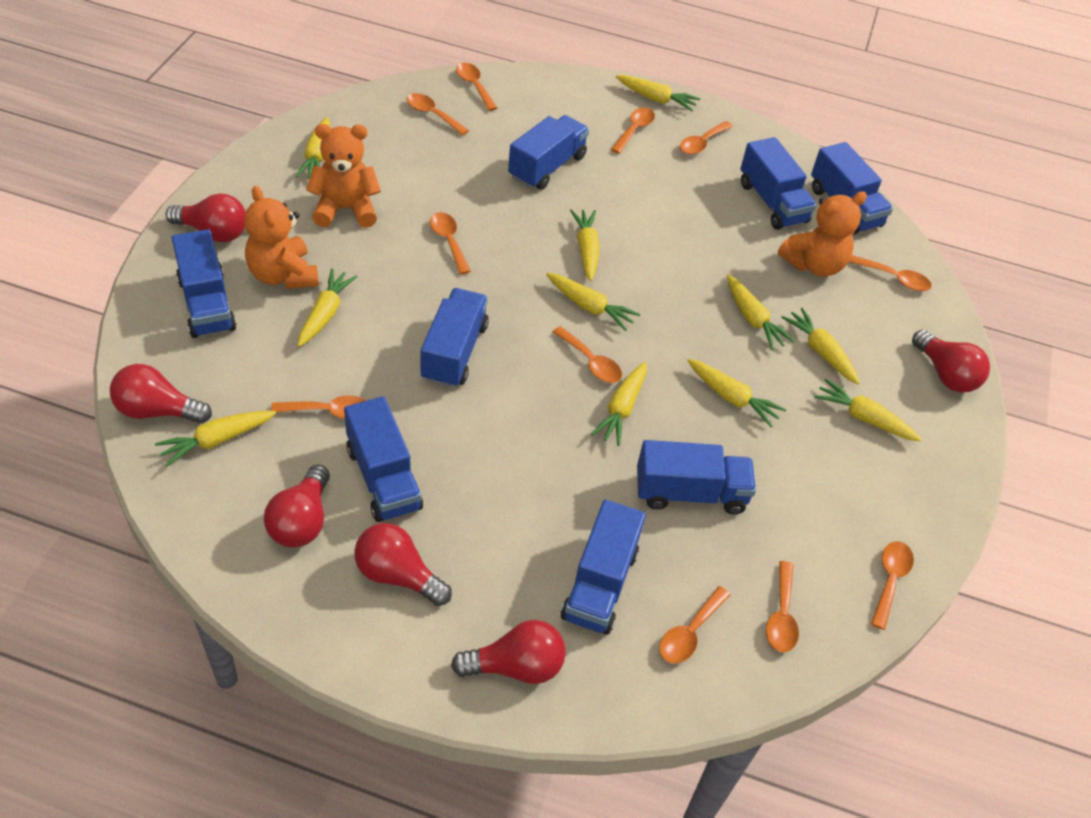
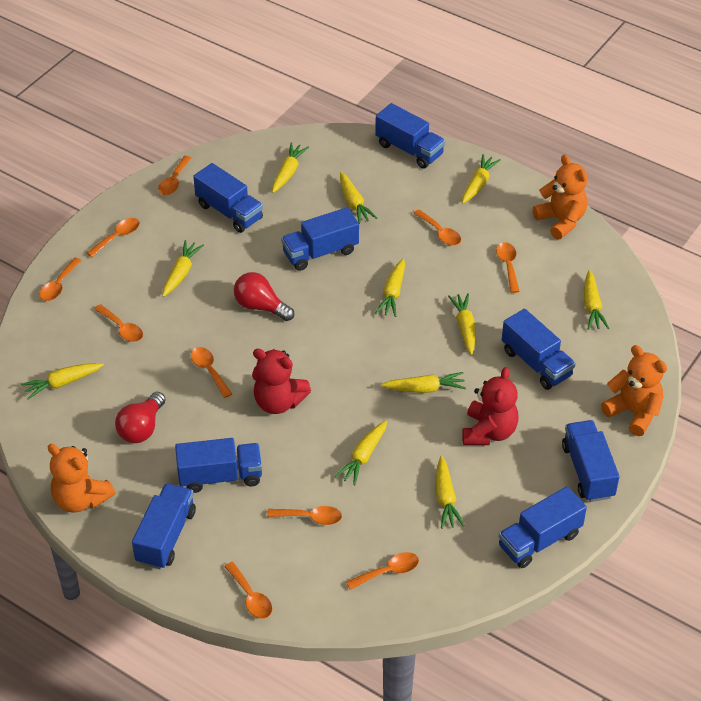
orange spoon: 11 -> 10
red light bulb: 6 -> 2
red teddy bear: 0 -> 2

